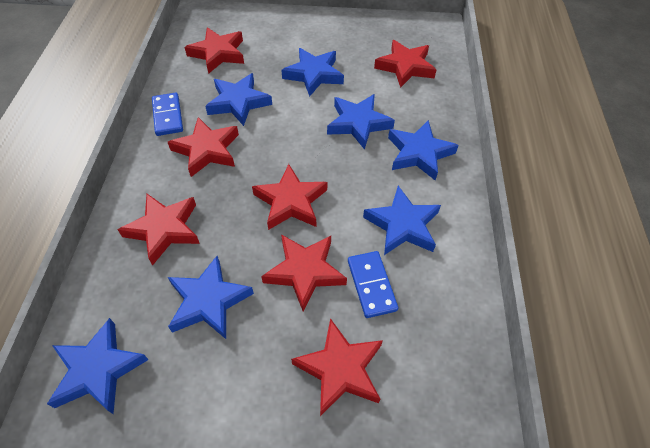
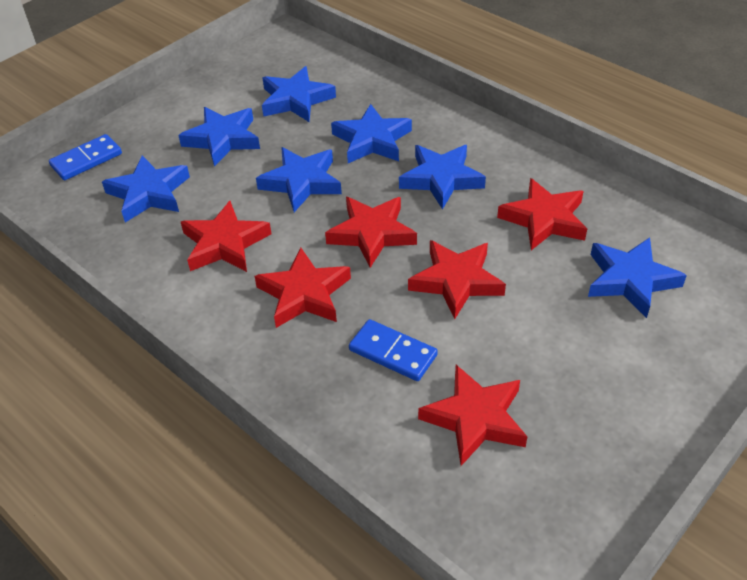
red star: 7 -> 6

